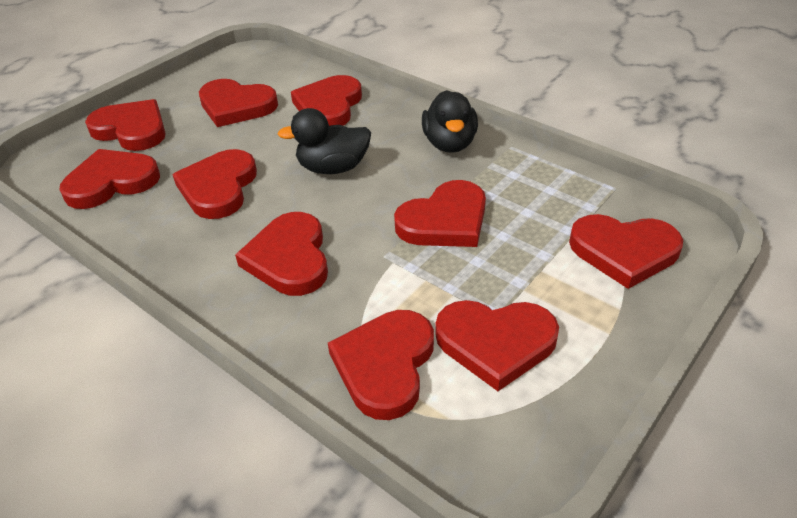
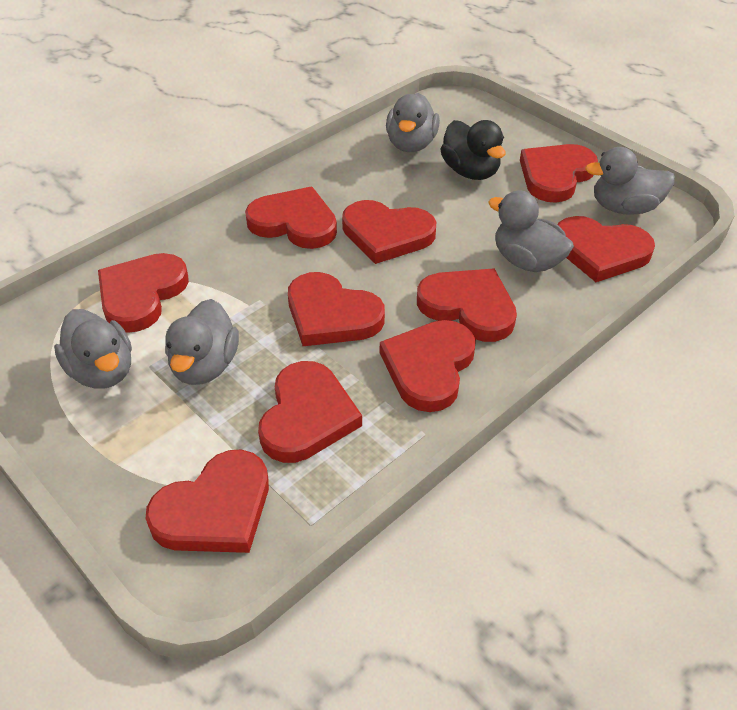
black duck: 2 -> 1
grey duck: 0 -> 5

